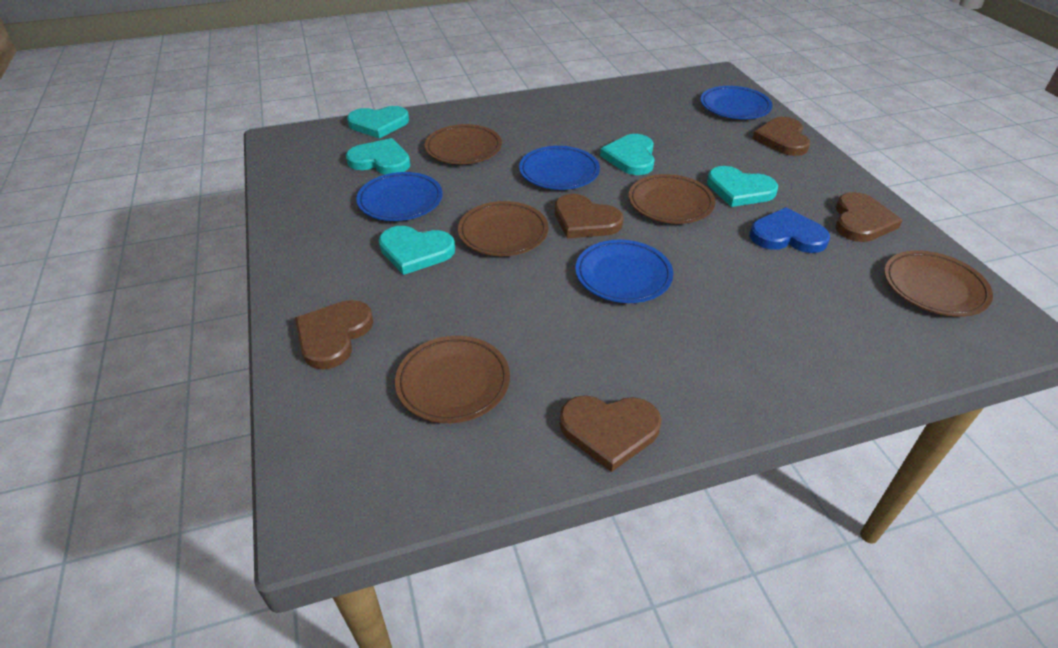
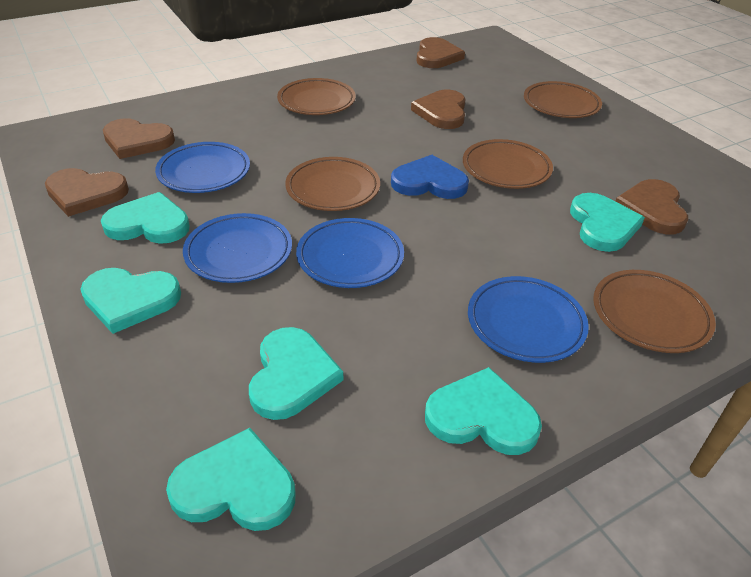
turquoise heart: 5 -> 6

